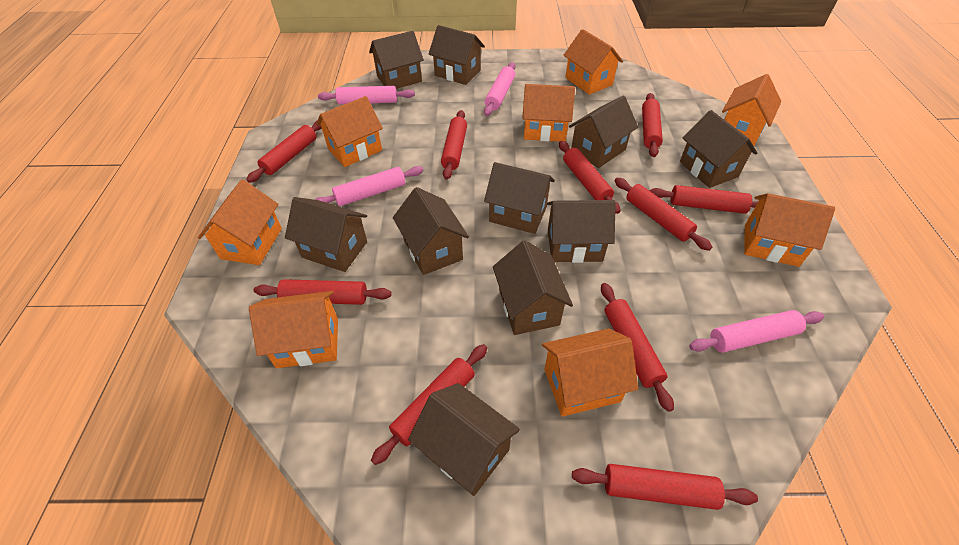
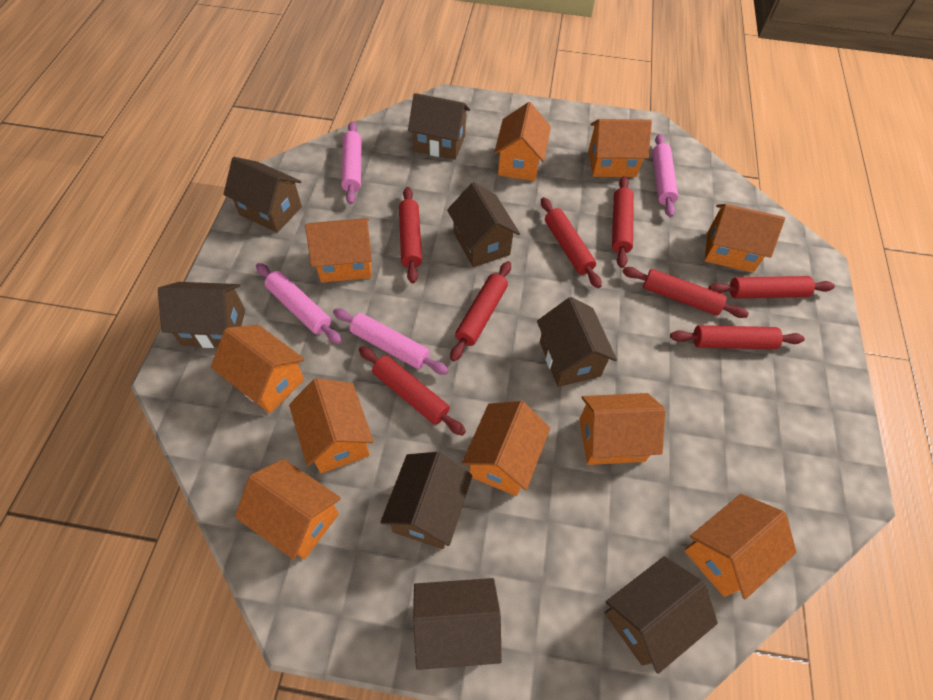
brown house: 10 -> 8
orange house: 8 -> 10
red rolling pin: 10 -> 8

